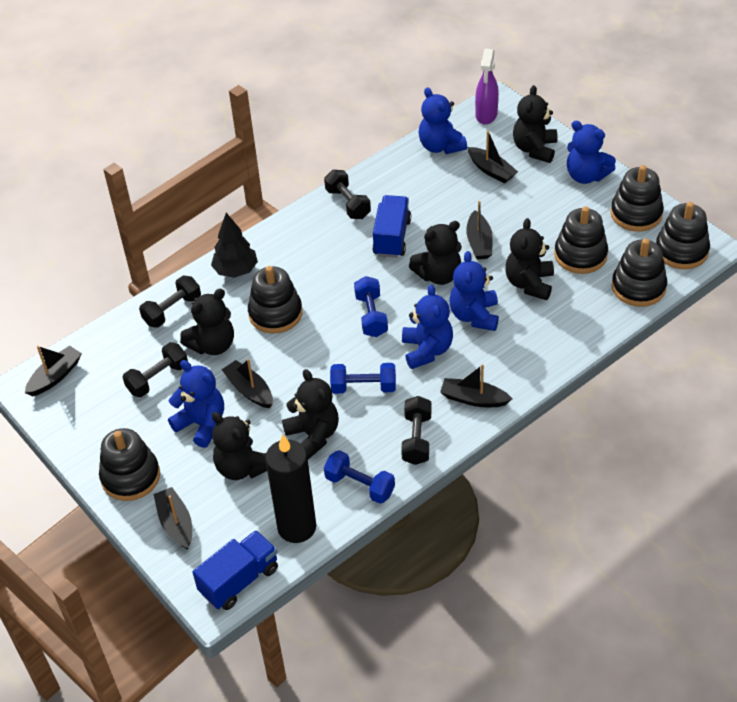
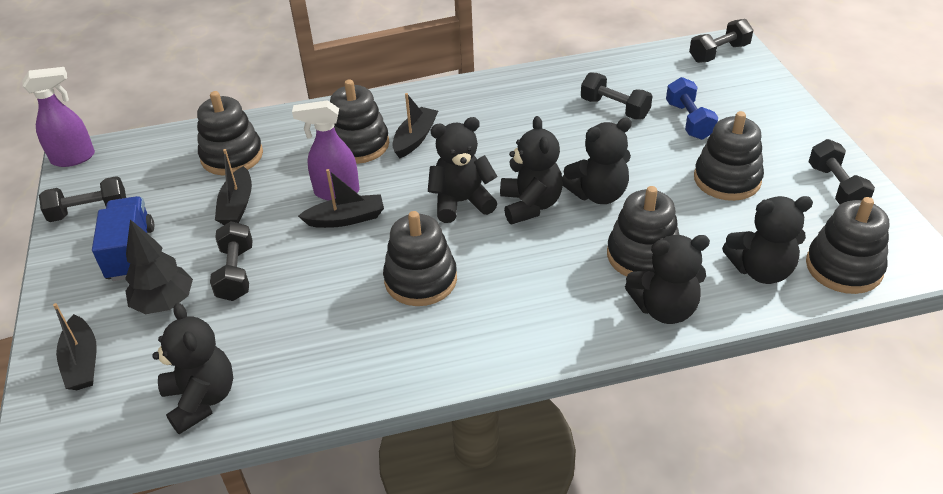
black boat: 6 -> 4
black candle: 1 -> 0
black dumbbell: 4 -> 5
blue dumbbell: 3 -> 1
blue teddy bear: 5 -> 0
blue truck: 2 -> 1
purple spray bottle: 1 -> 2

